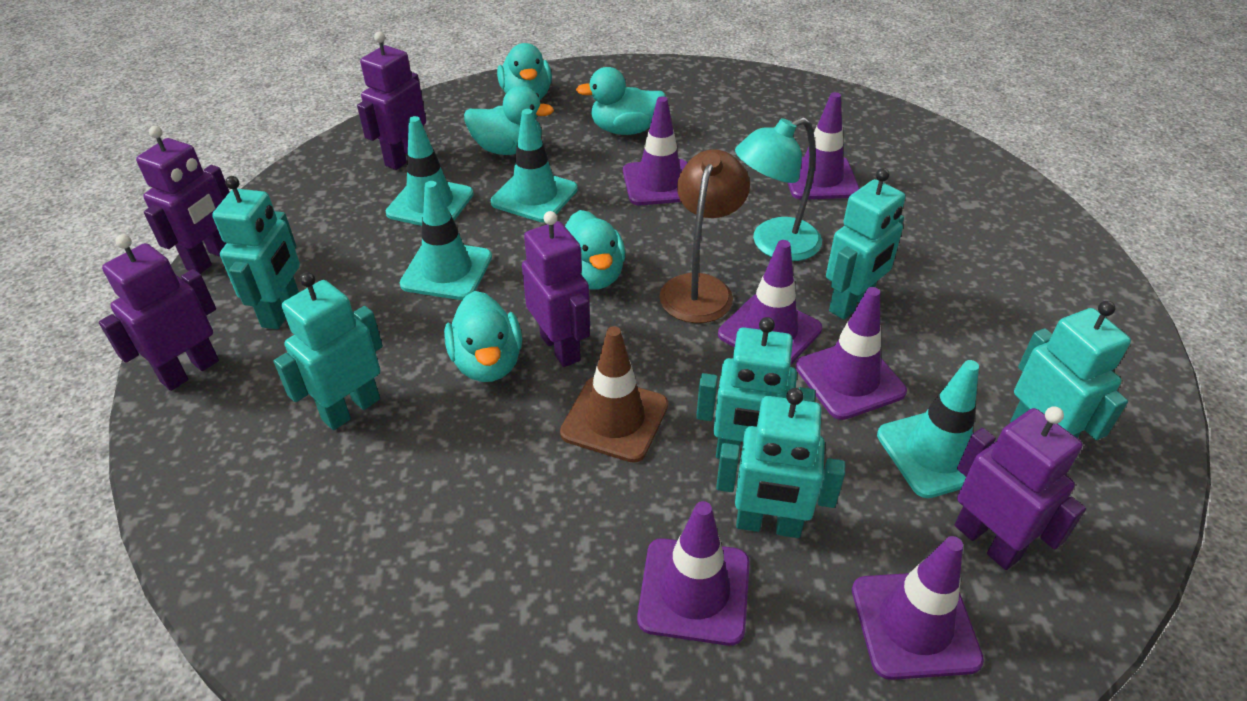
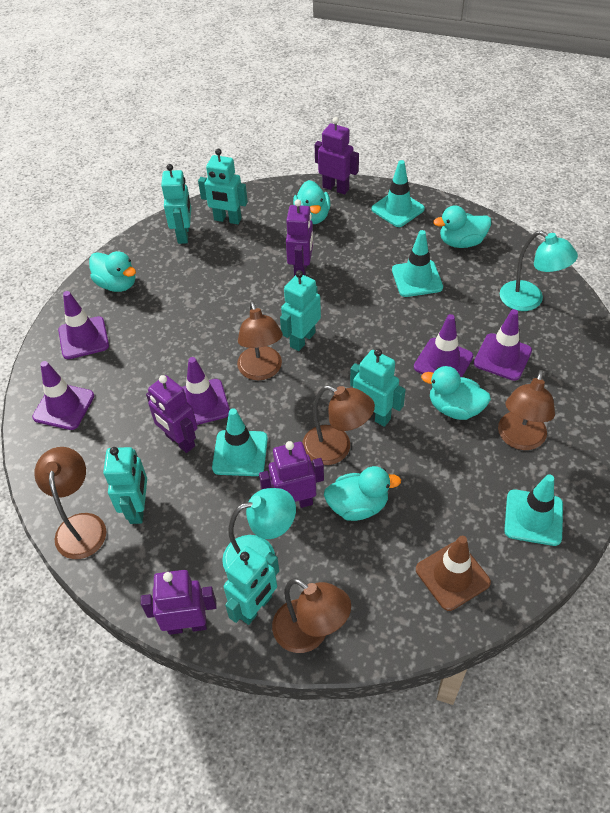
brown lamp: 1 -> 5
purple traffic cone: 6 -> 5
turquoise lamp: 1 -> 2

